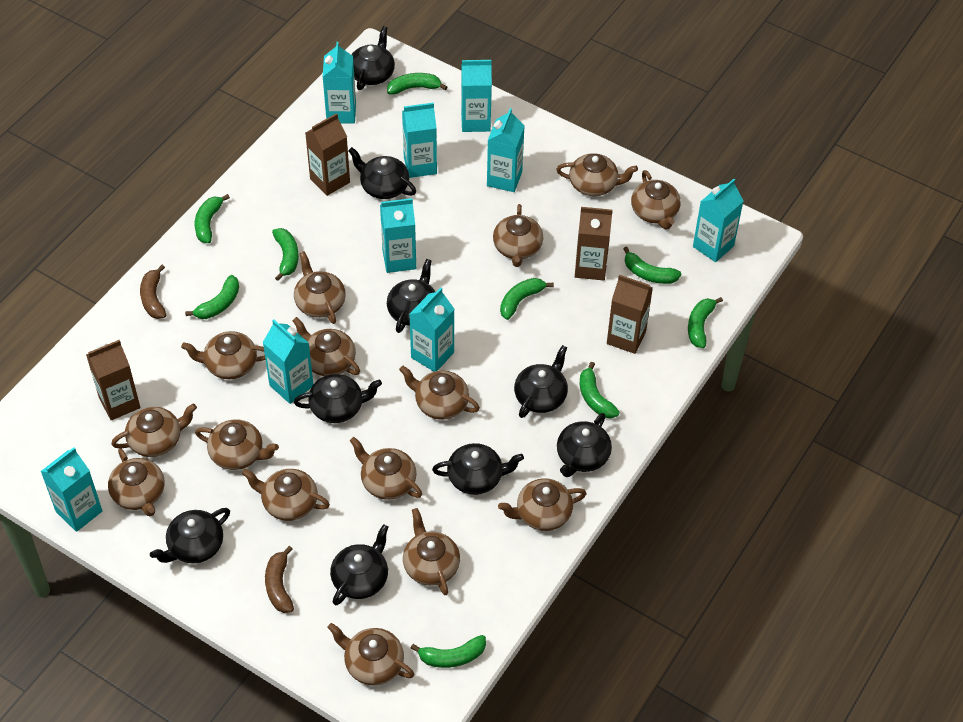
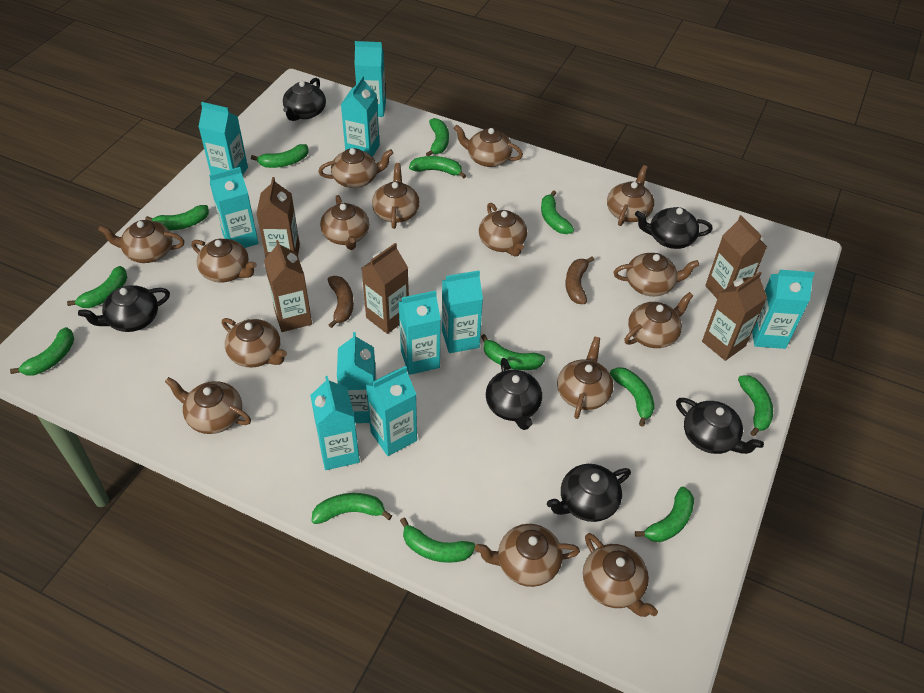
black teapot: 9 -> 6
brown carton: 4 -> 5
green banana: 9 -> 13
turquoise carton: 9 -> 10

